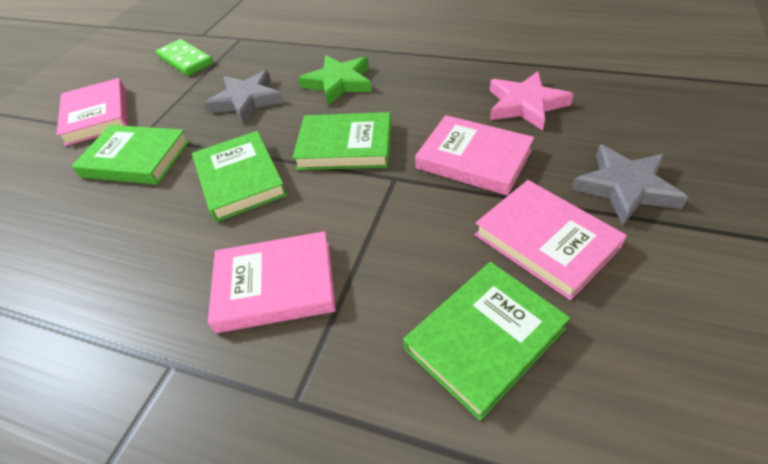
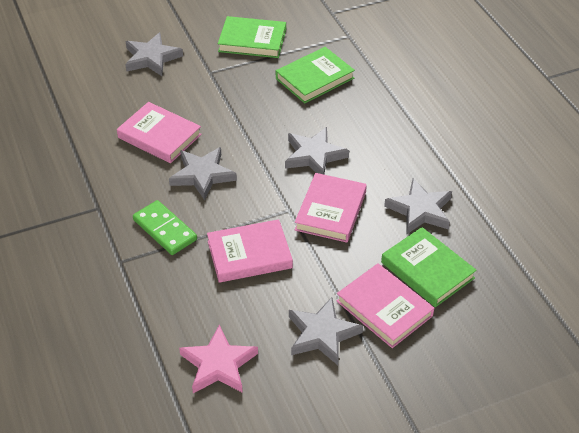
green book: 4 -> 3
green star: 1 -> 0
grey star: 2 -> 5

